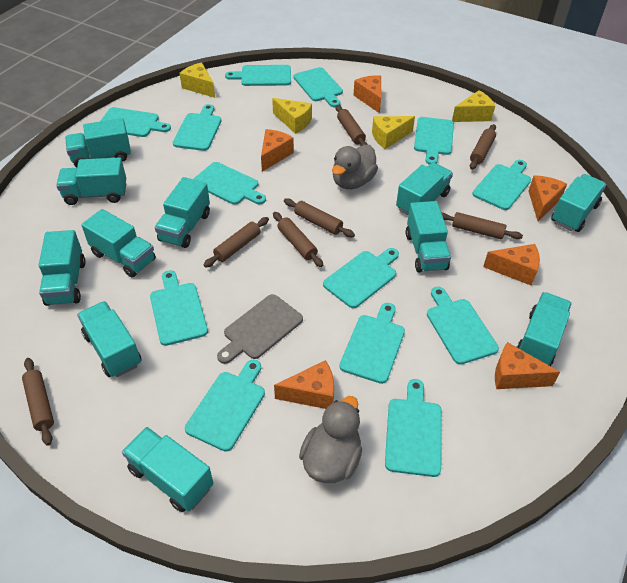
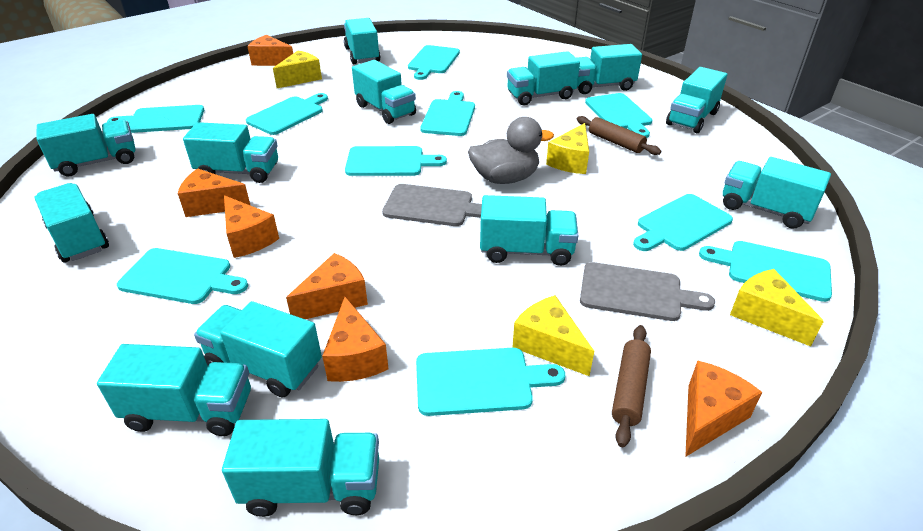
brown rolling pin: 7 -> 2
grey cutting board: 1 -> 2
grey duck: 2 -> 1
turquoise cutting board: 13 -> 10
turquoise truck: 11 -> 13

